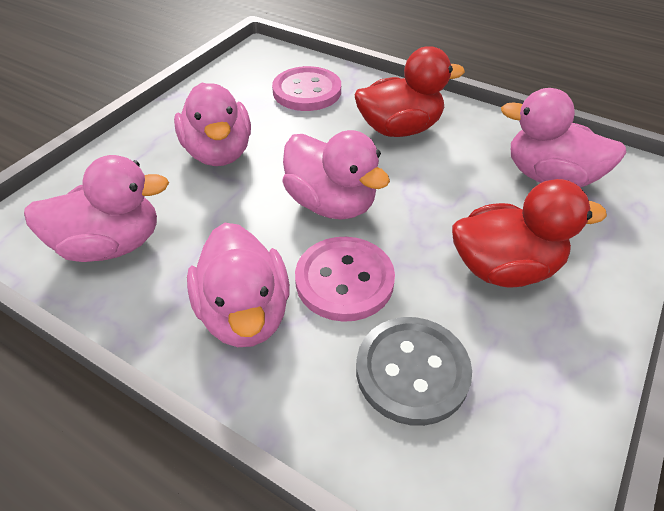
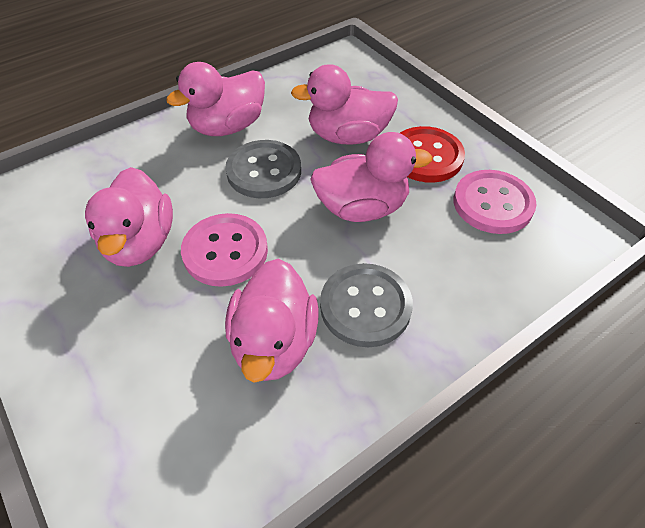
grey button: 1 -> 2
red button: 0 -> 1
red duck: 2 -> 0

